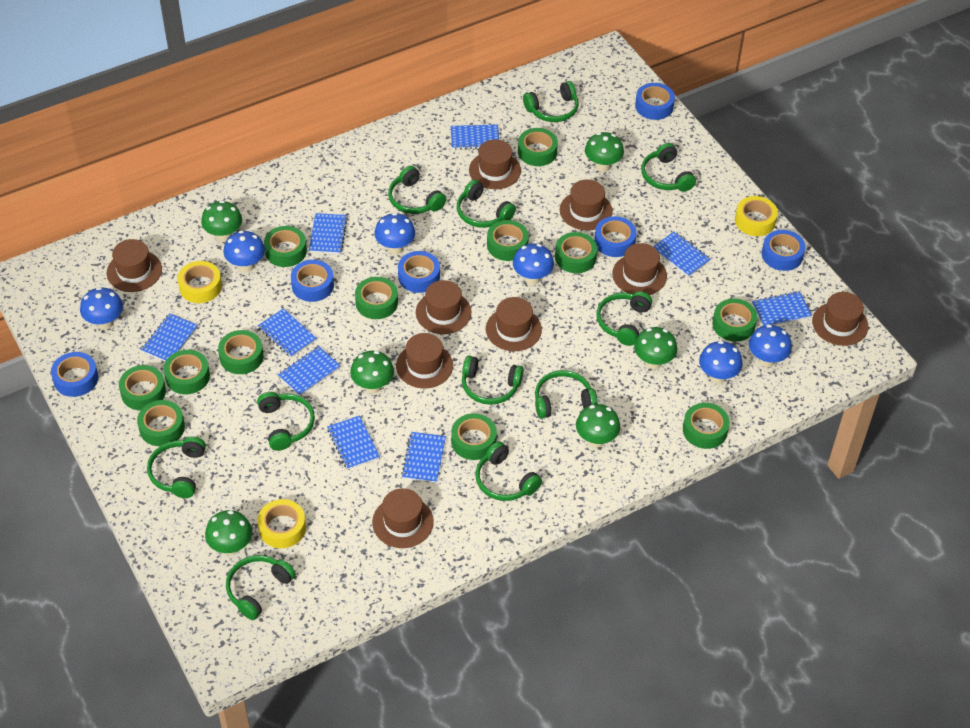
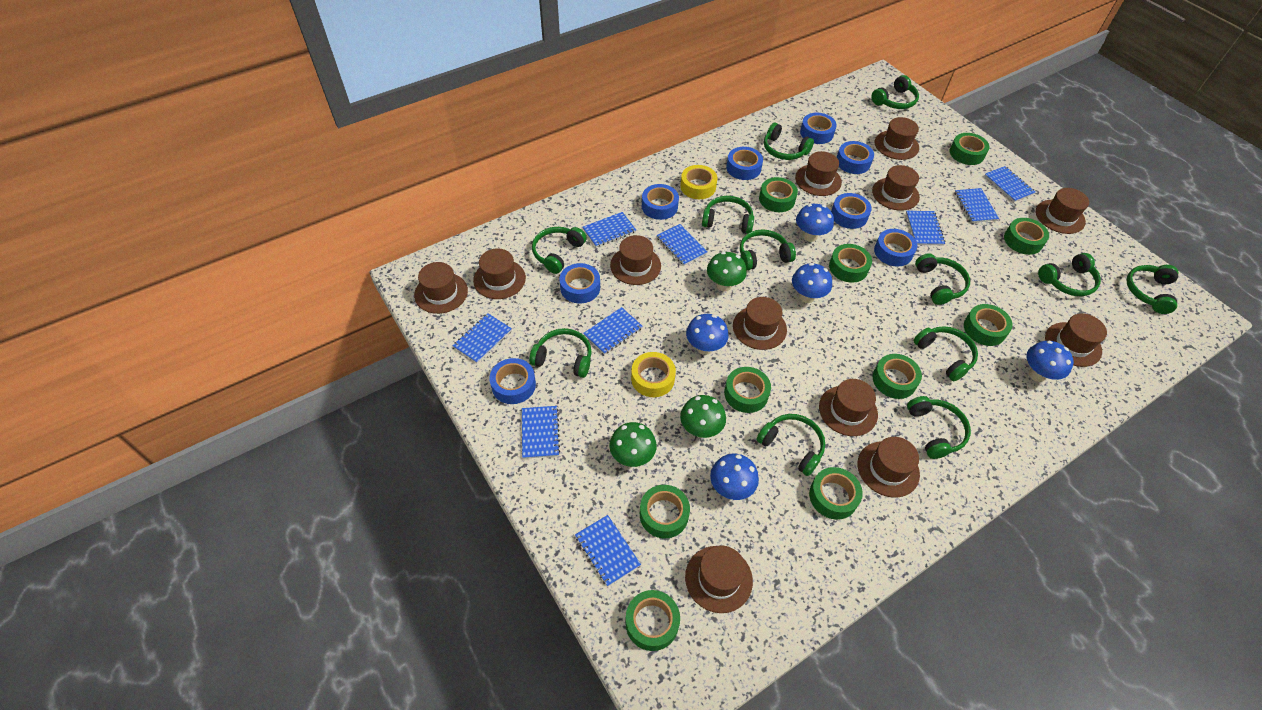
blue mushroom: 6 -> 5
blue tape: 6 -> 8
brown hat: 9 -> 12
green headphones: 11 -> 12
green mushroom: 6 -> 3
green tape: 12 -> 10
yellow tape: 3 -> 2

